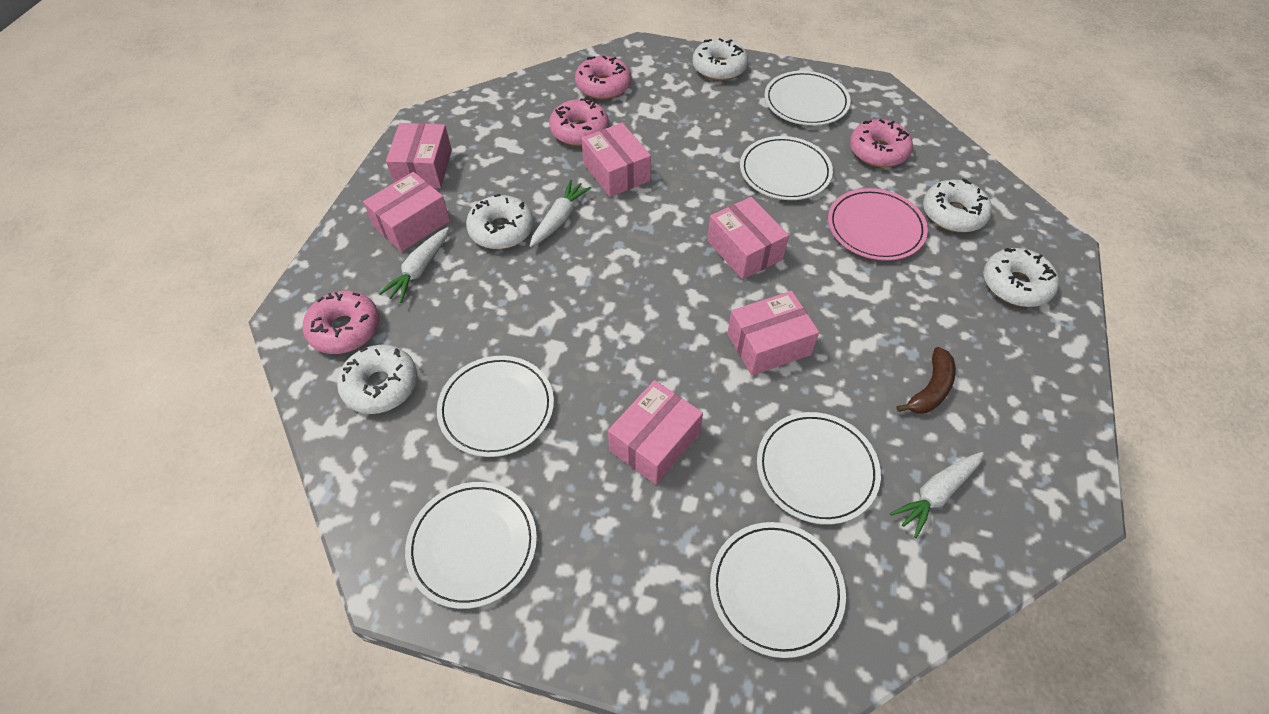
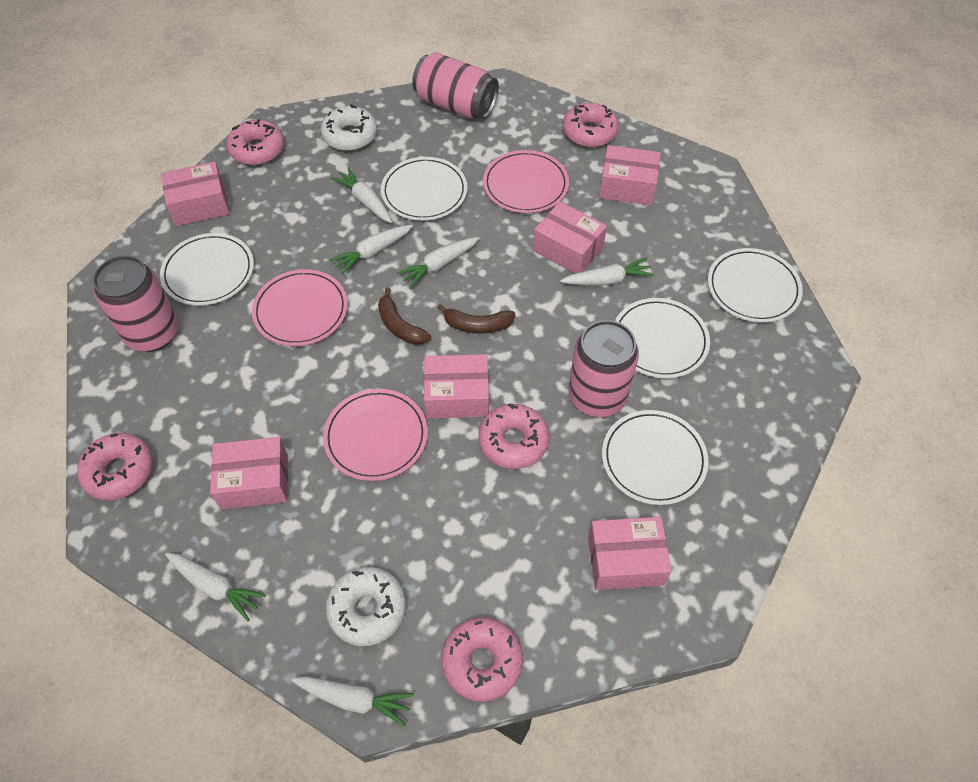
brown banana: 1 -> 2
pink can: 0 -> 3
pink donut: 4 -> 5
pink plate: 1 -> 3
white carrot: 3 -> 6
white donut: 5 -> 2
white plate: 6 -> 5

